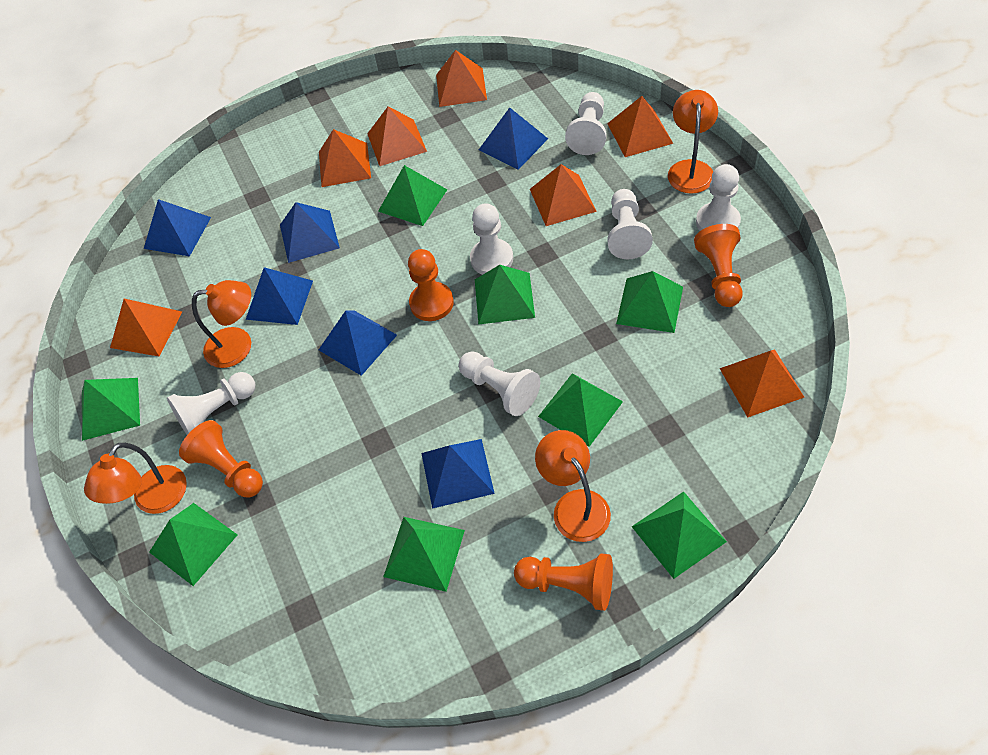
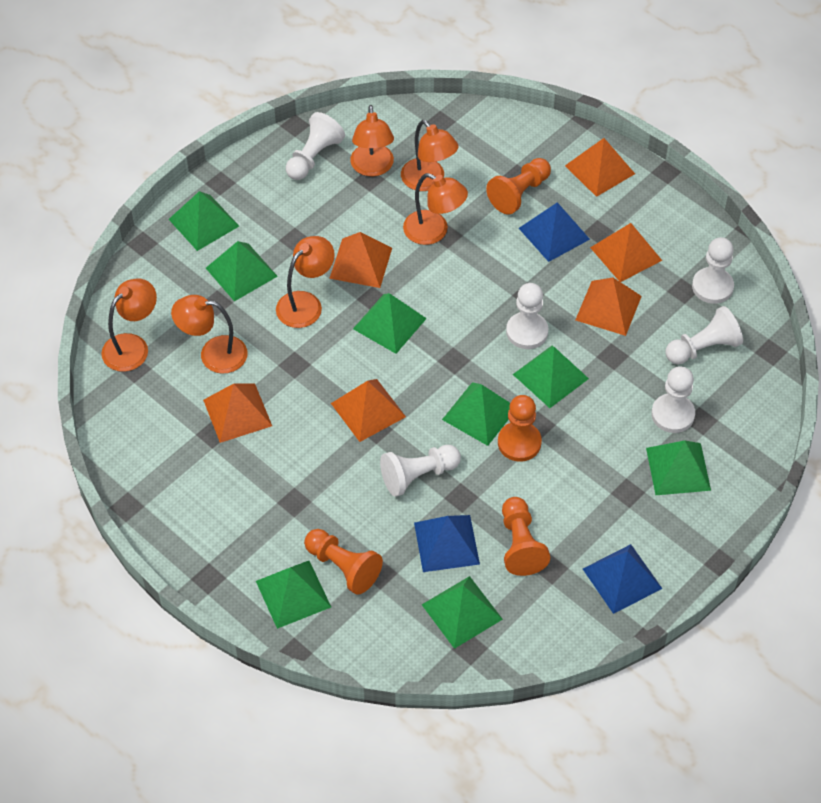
blue pyramid: 6 -> 3
orange lamp: 4 -> 6
orange pyramid: 7 -> 6

